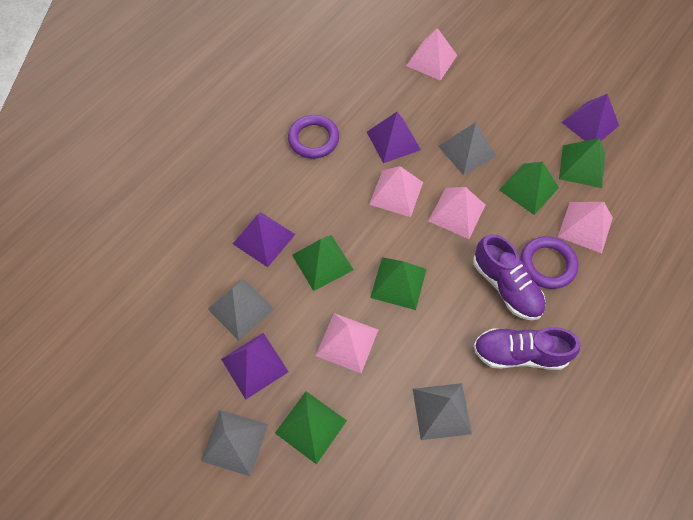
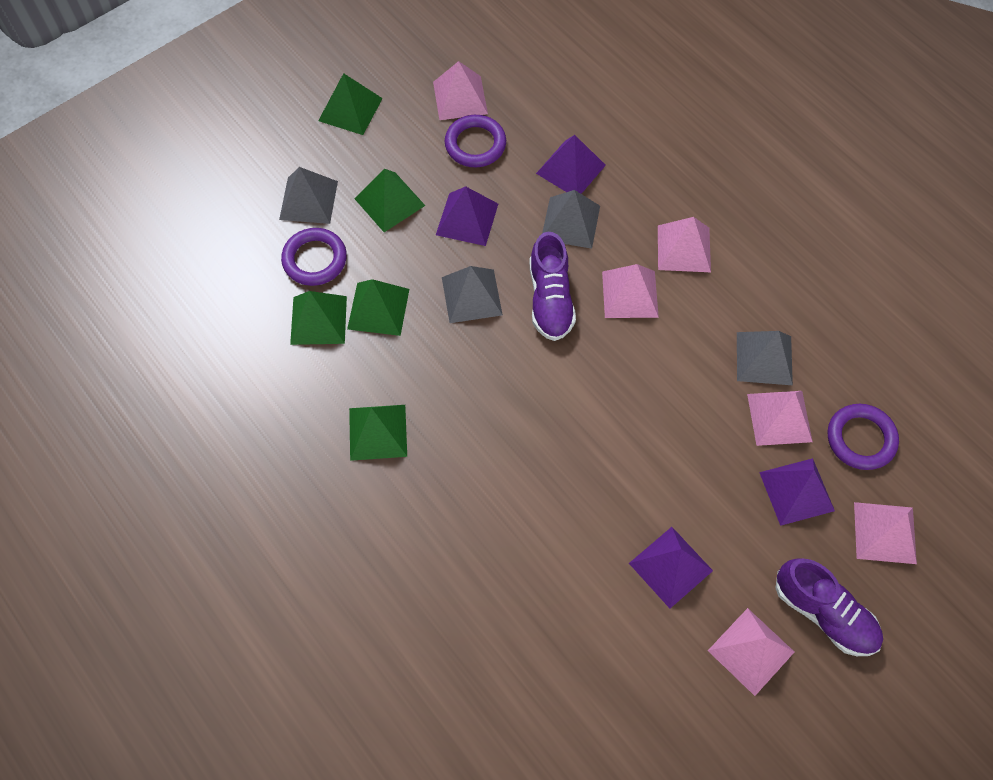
pink pyramid: 5 -> 6
purple ring: 2 -> 3

